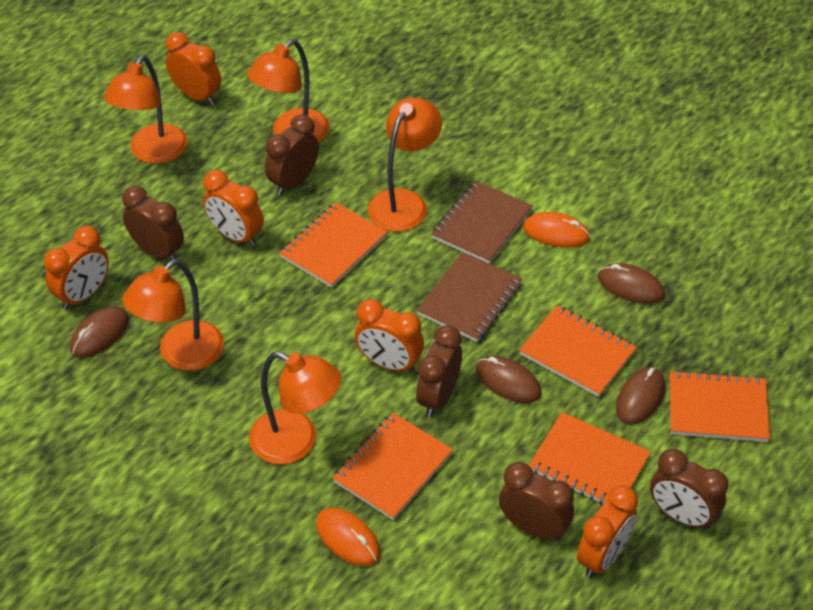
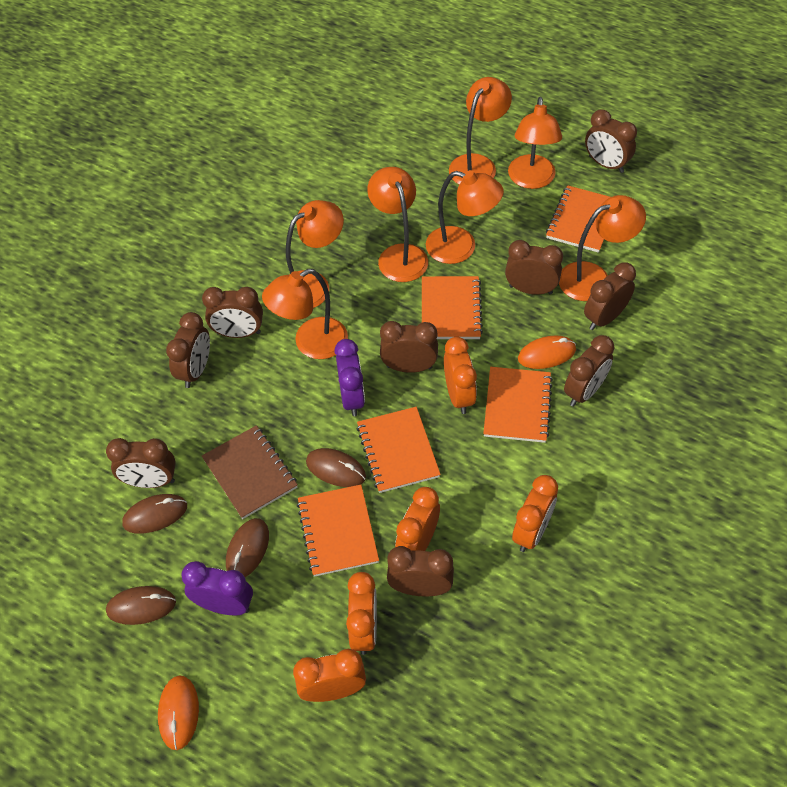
brown clock: 5 -> 9
brown notebook: 2 -> 1
orange lamp: 5 -> 7
purple clock: 0 -> 2

